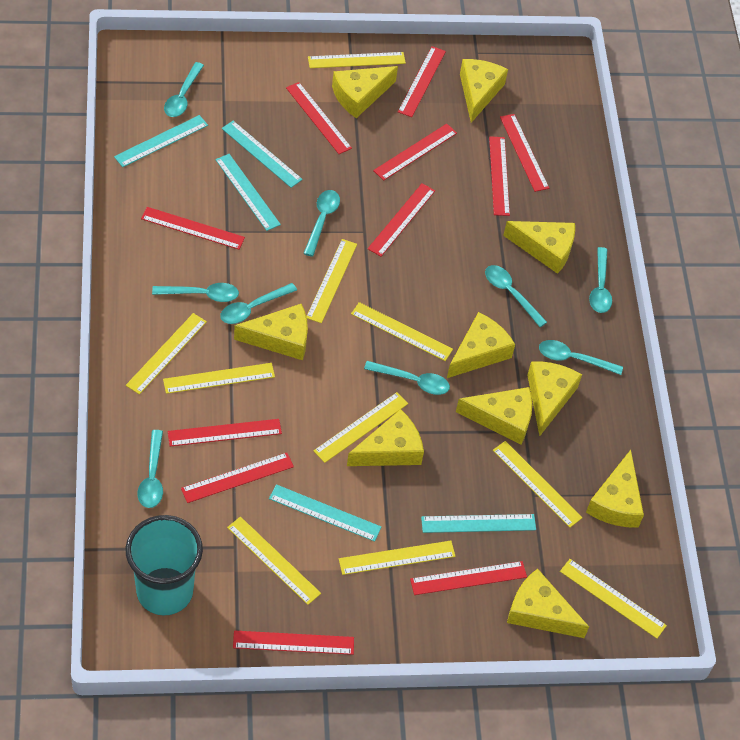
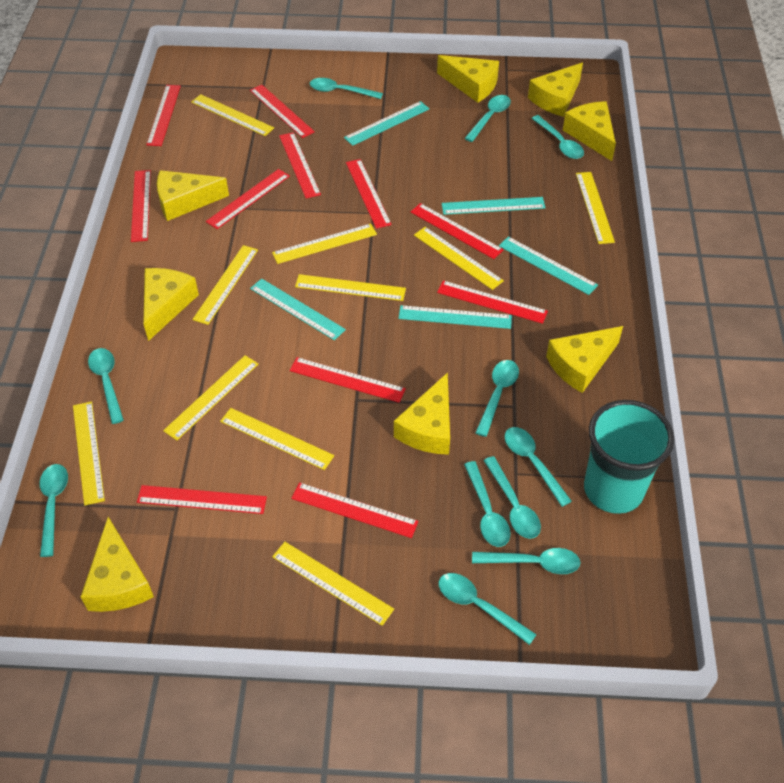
turquoise spoon: 9 -> 11
yellow cheese: 10 -> 8

